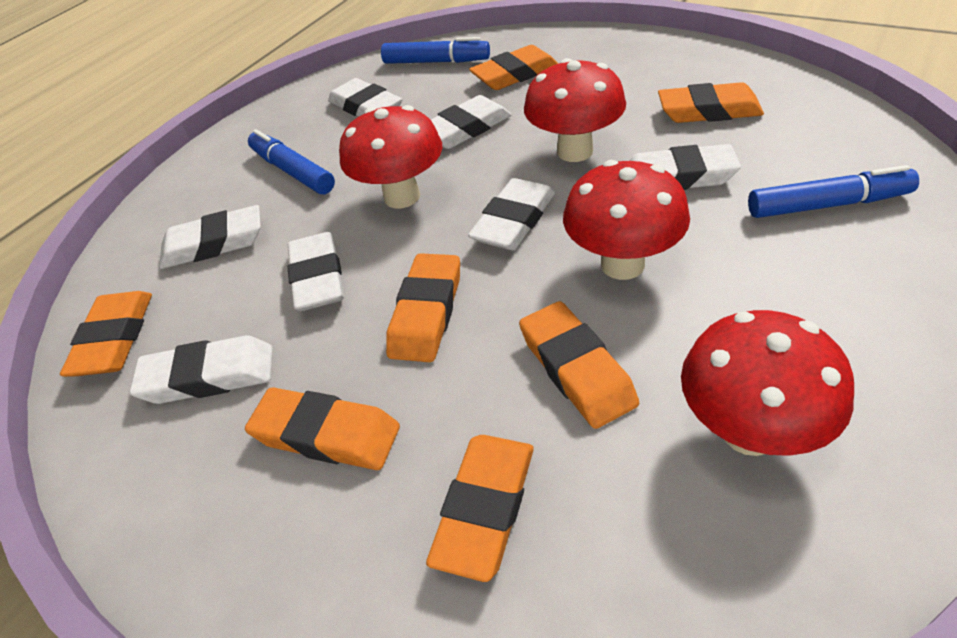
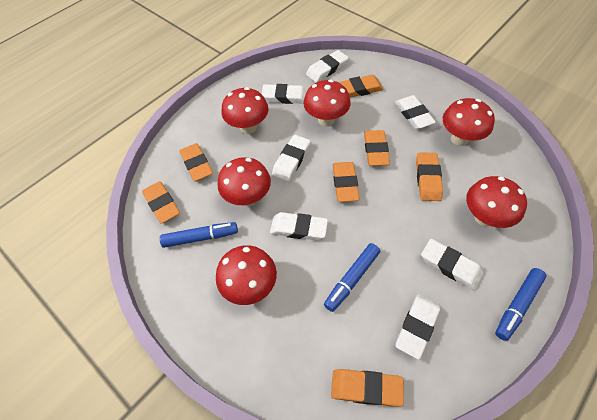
red mushroom: 4 -> 6

